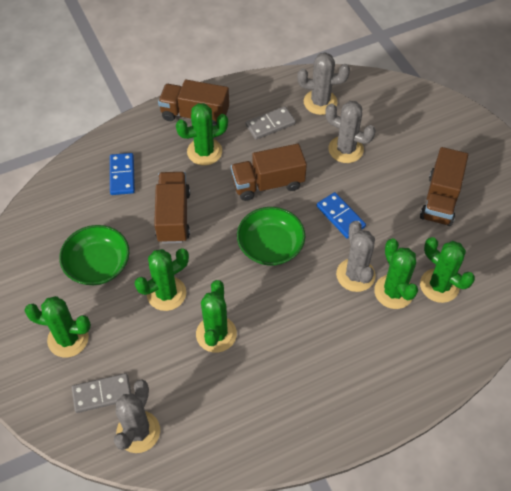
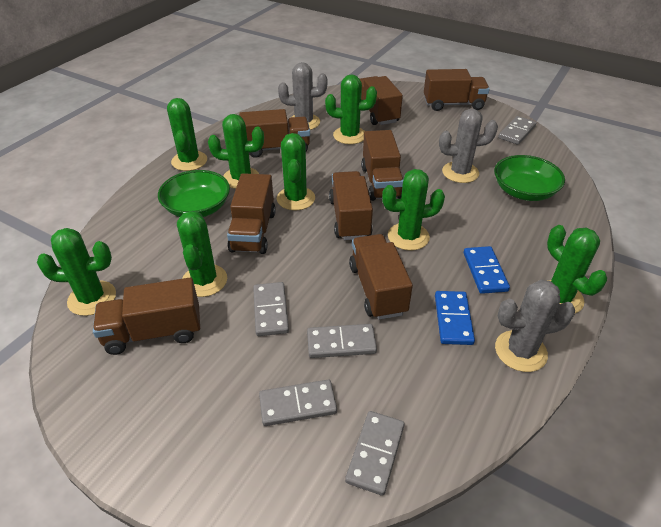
brown truck: 4 -> 8
green cactus: 6 -> 8
grey cactus: 4 -> 3
grey domino: 2 -> 5

